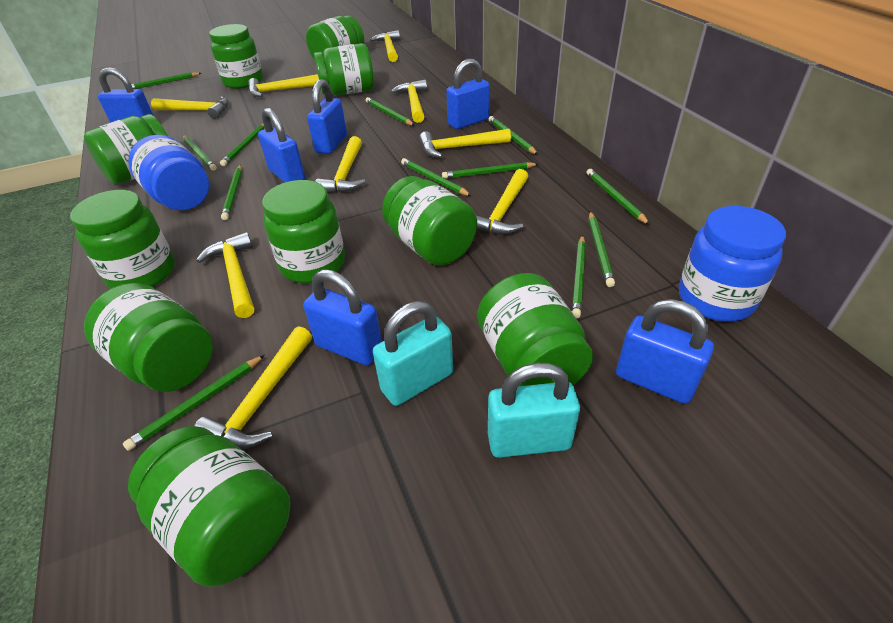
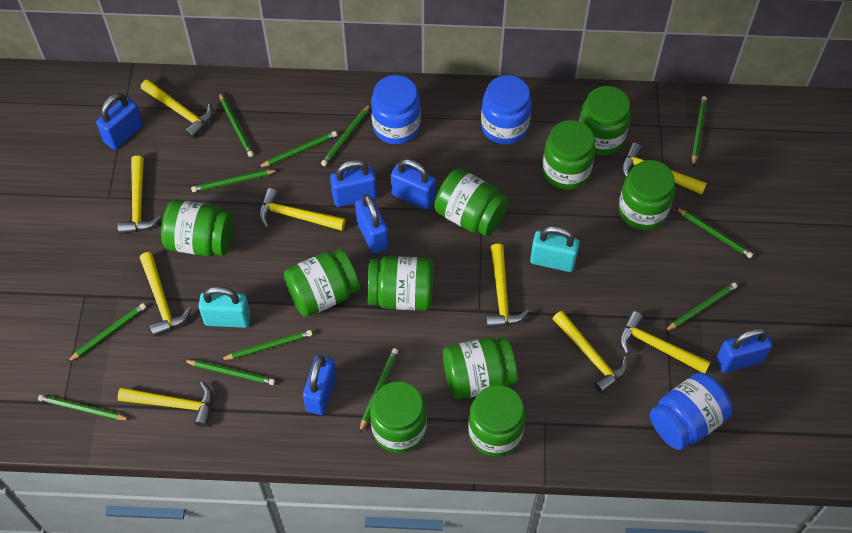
blue jar: 2 -> 3

